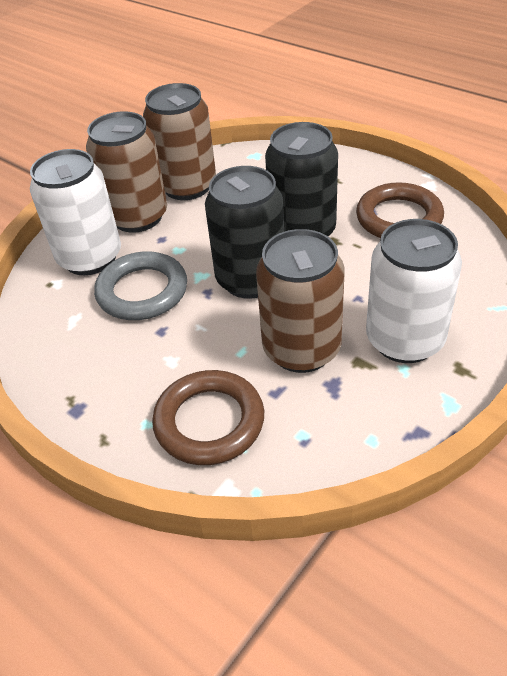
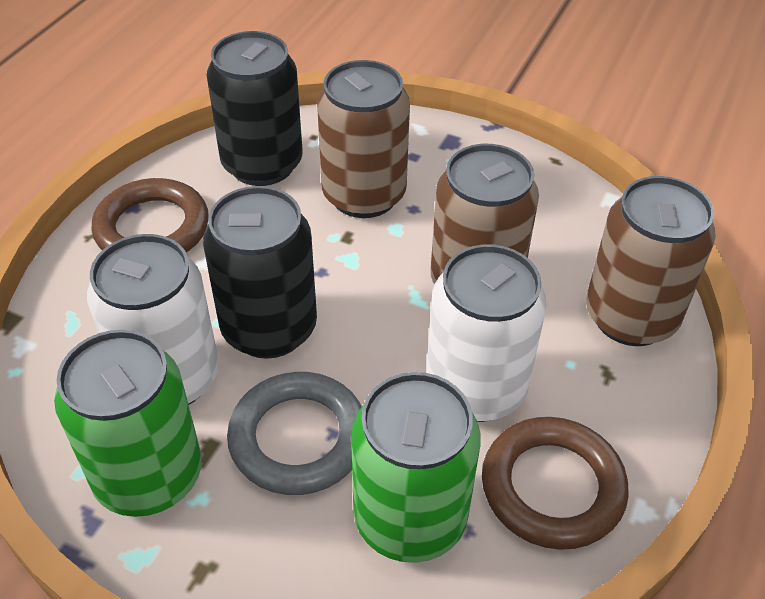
green can: 0 -> 2

